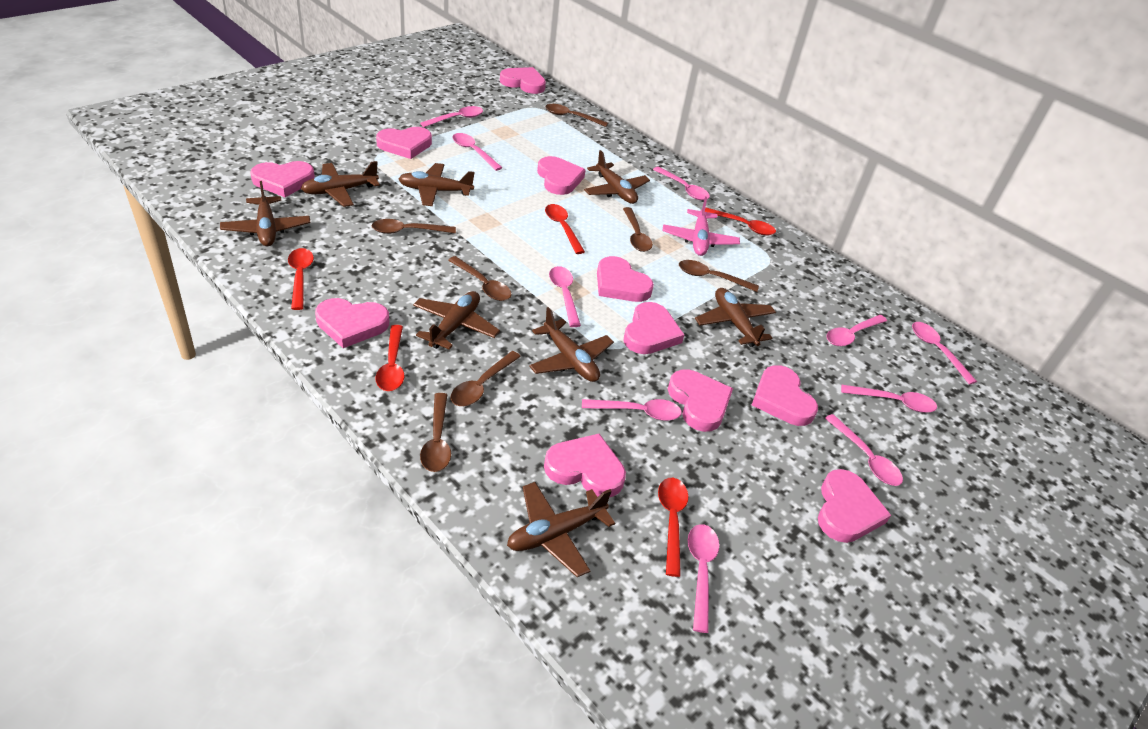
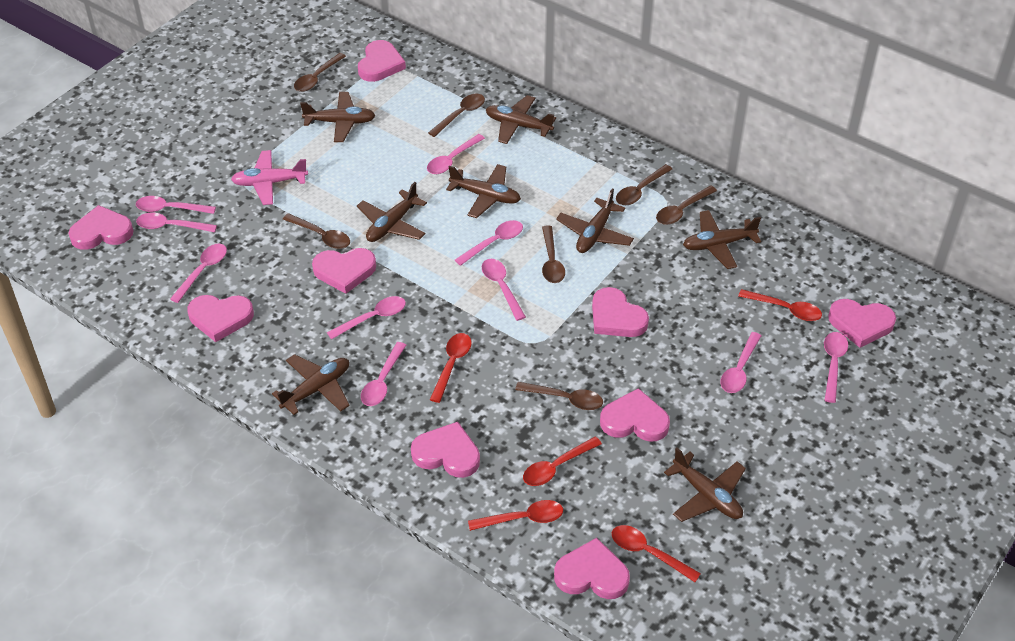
pink heart: 11 -> 9

